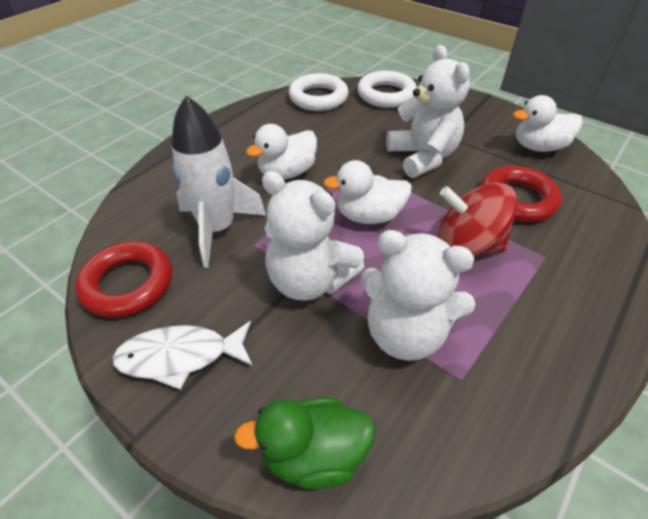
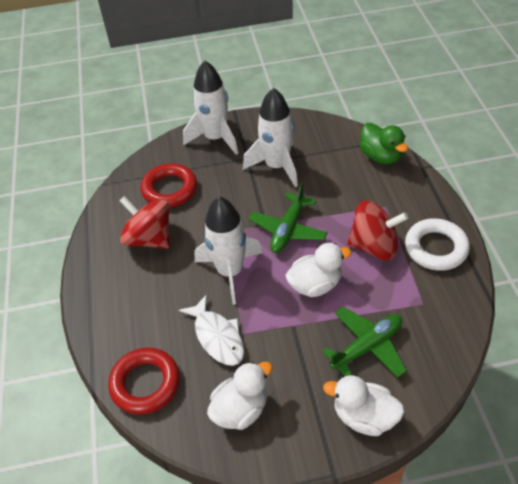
green plane: 0 -> 2
red spinning top: 1 -> 2
white ring: 2 -> 1
white rocket: 1 -> 3
white teddy bear: 3 -> 0

